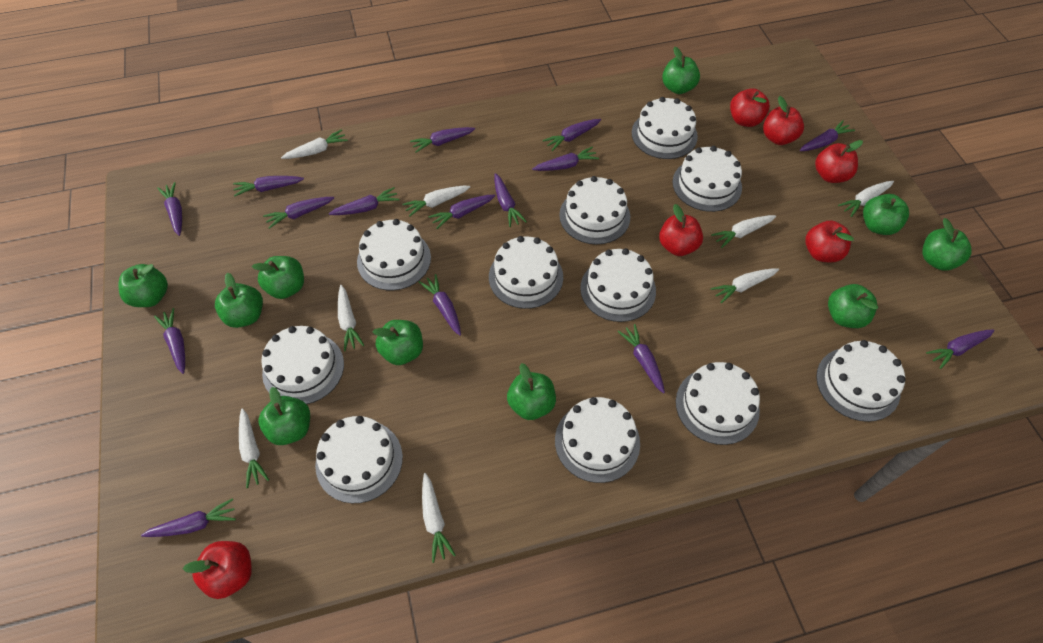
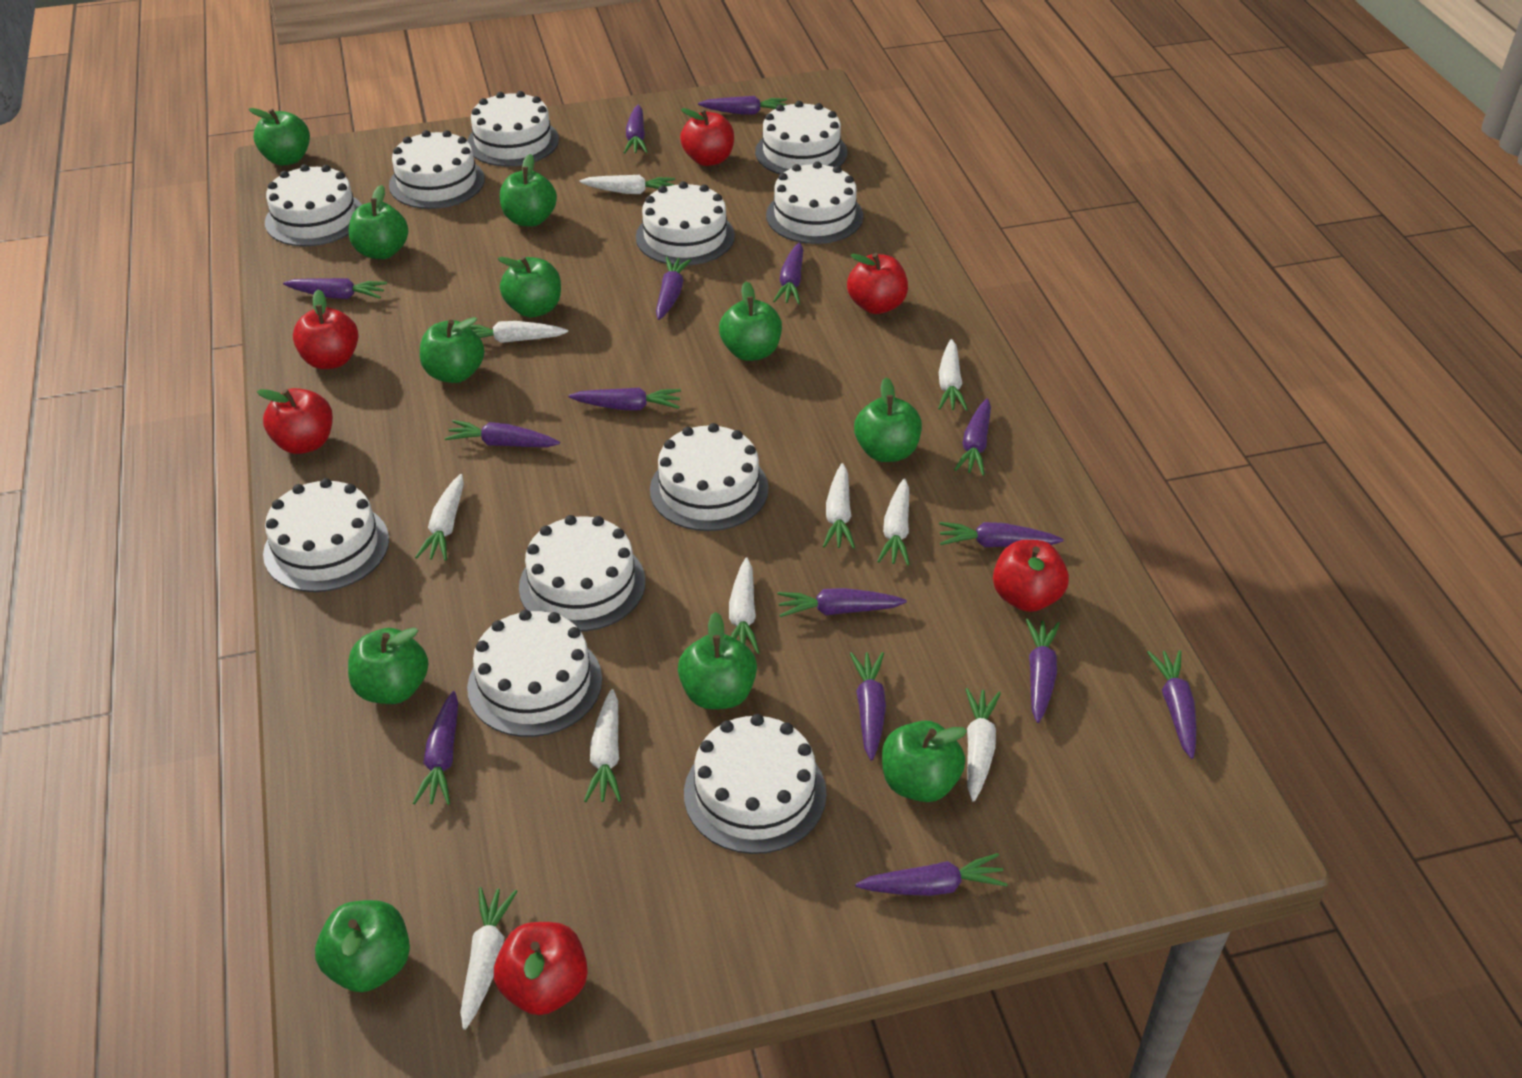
green apple: 10 -> 11
white carrot: 8 -> 10

